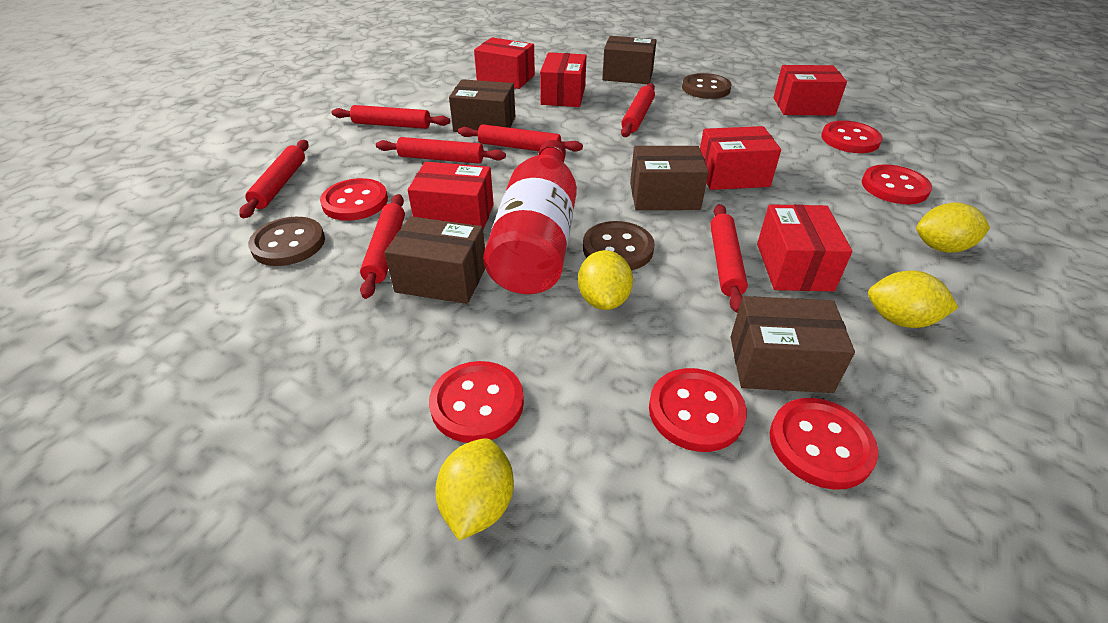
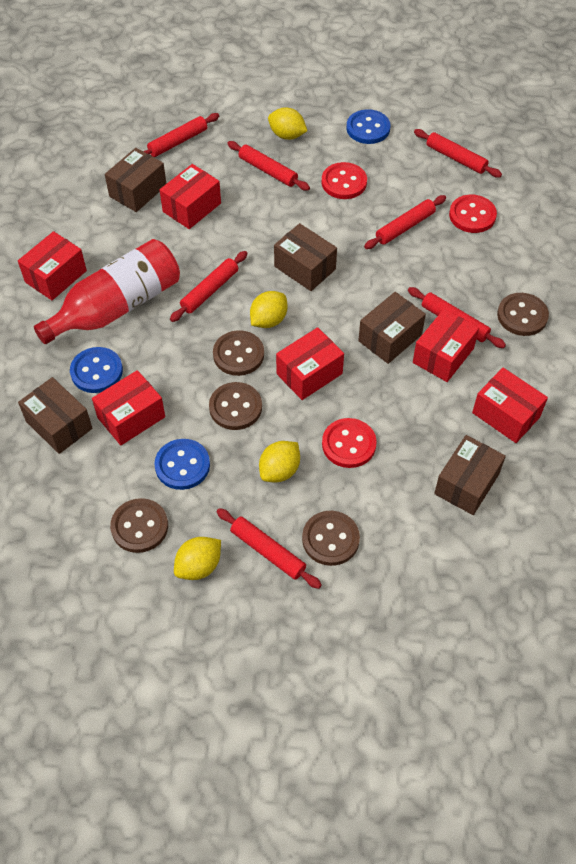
blue button: 0 -> 3
brown button: 3 -> 5
red button: 6 -> 3

